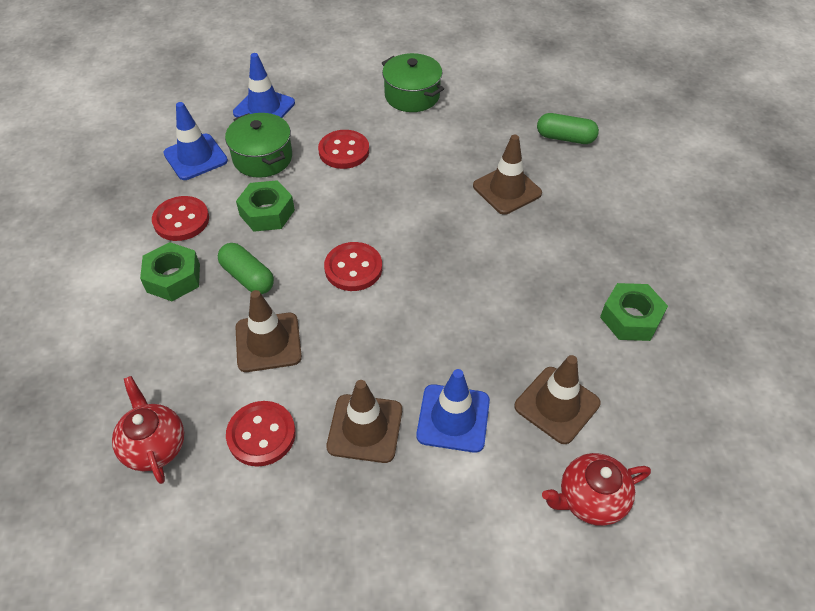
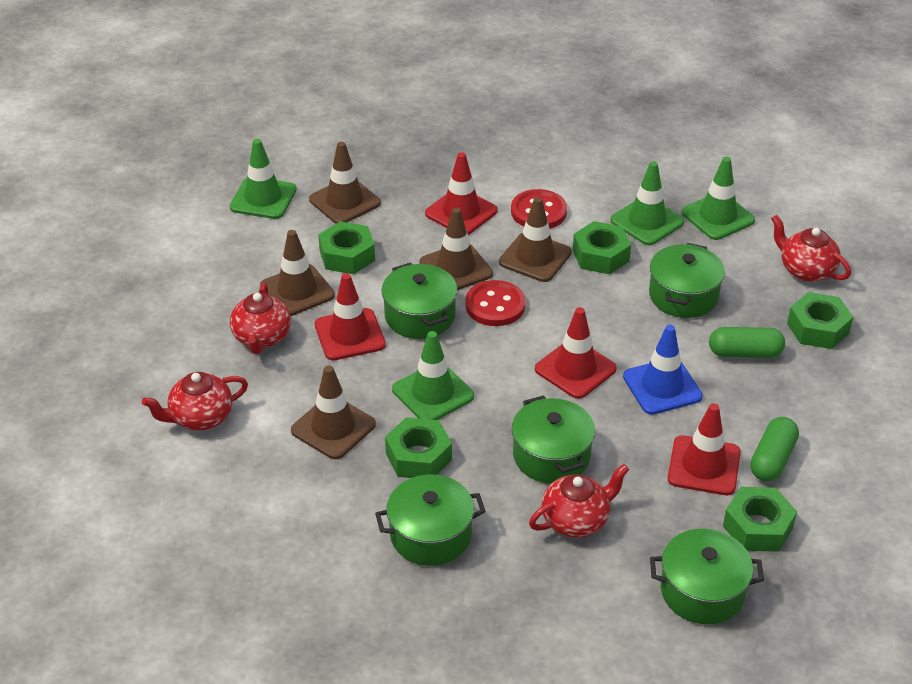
blue traffic cone: 3 -> 1
brown traffic cone: 4 -> 5
green nut: 3 -> 5
green pot: 2 -> 5
green traffic cone: 0 -> 4
red button: 4 -> 2
red teapot: 2 -> 4
red traffic cone: 0 -> 4

